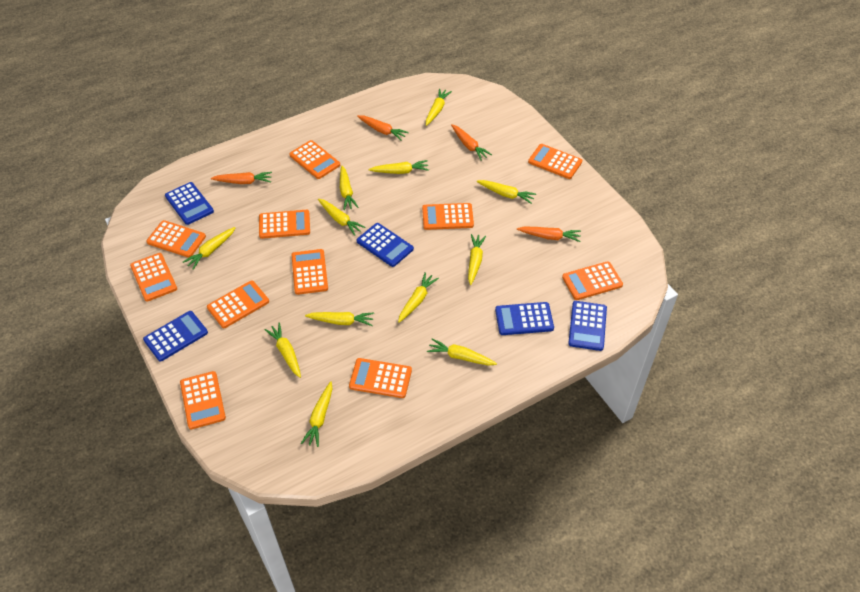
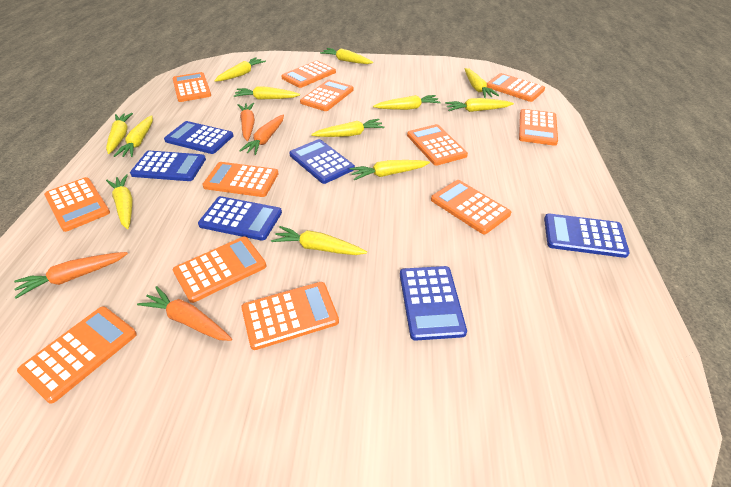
blue calculator: 5 -> 6
orange calculator: 11 -> 12

